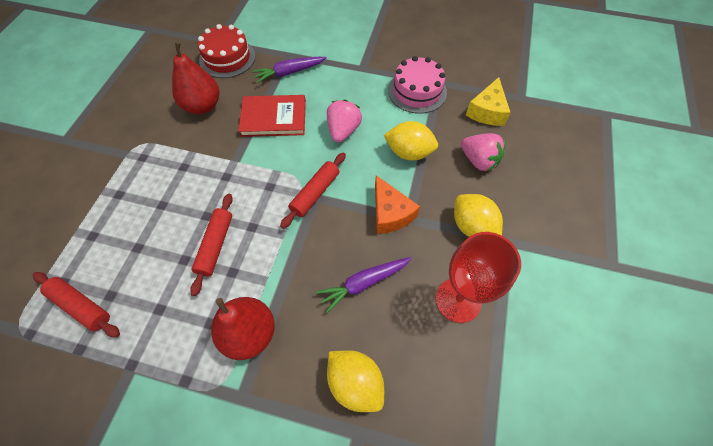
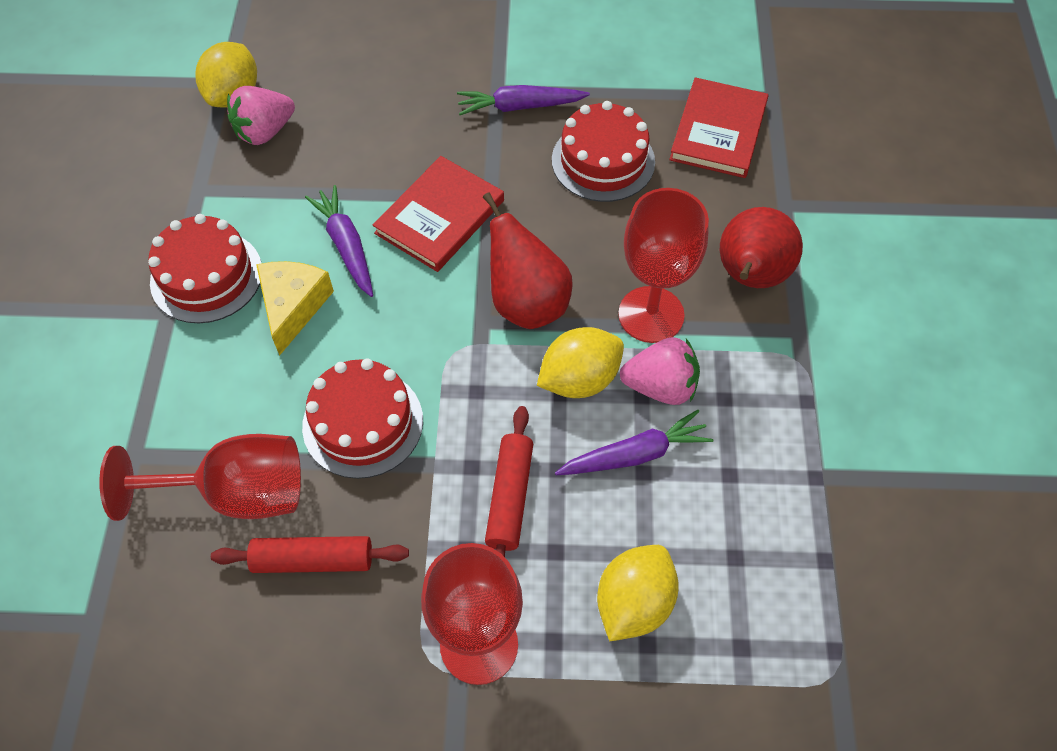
orange cheese: 1 -> 0
pink cake: 1 -> 0
purple carrot: 2 -> 3
red book: 1 -> 2
red cake: 1 -> 3
red goblet: 1 -> 3
red rolling pin: 3 -> 2

